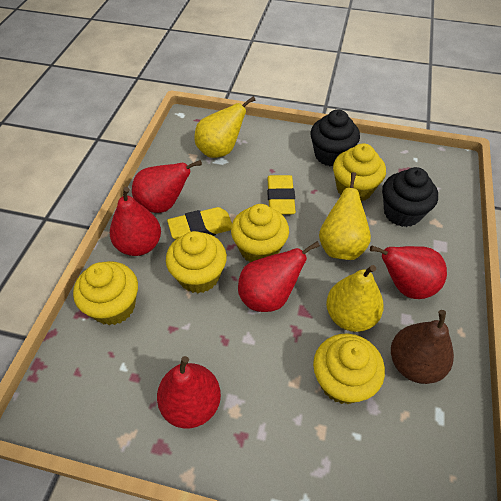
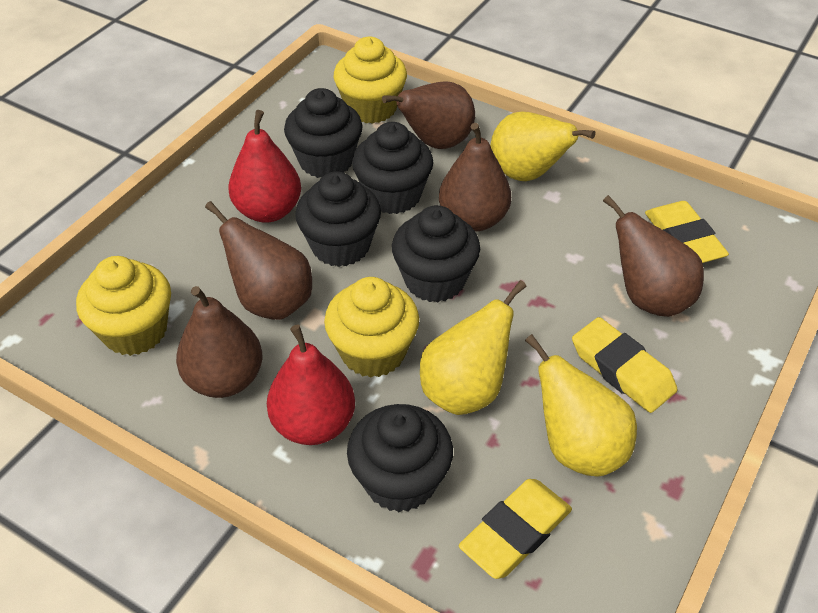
black cupcake: 2 -> 5
brown pear: 1 -> 5
red pear: 5 -> 2
yellow cupcake: 5 -> 3
yellow eraser: 2 -> 3

